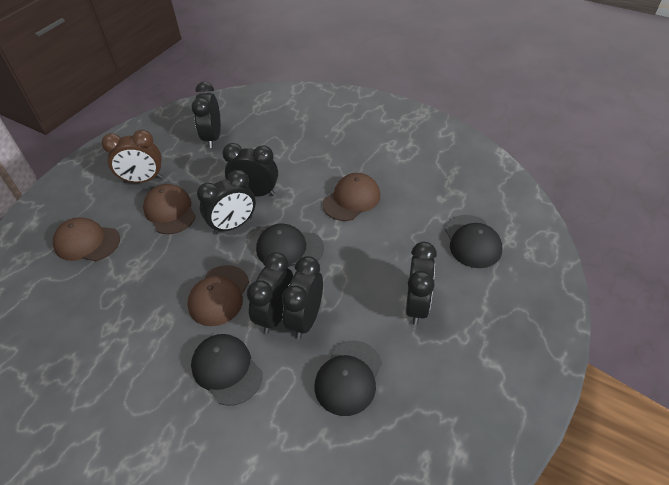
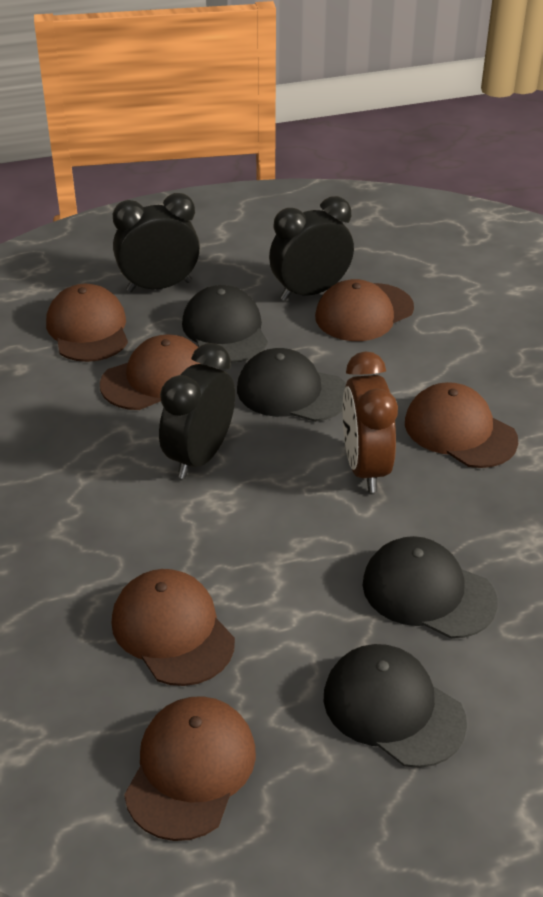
black clock: 6 -> 3
brown cap: 4 -> 6

